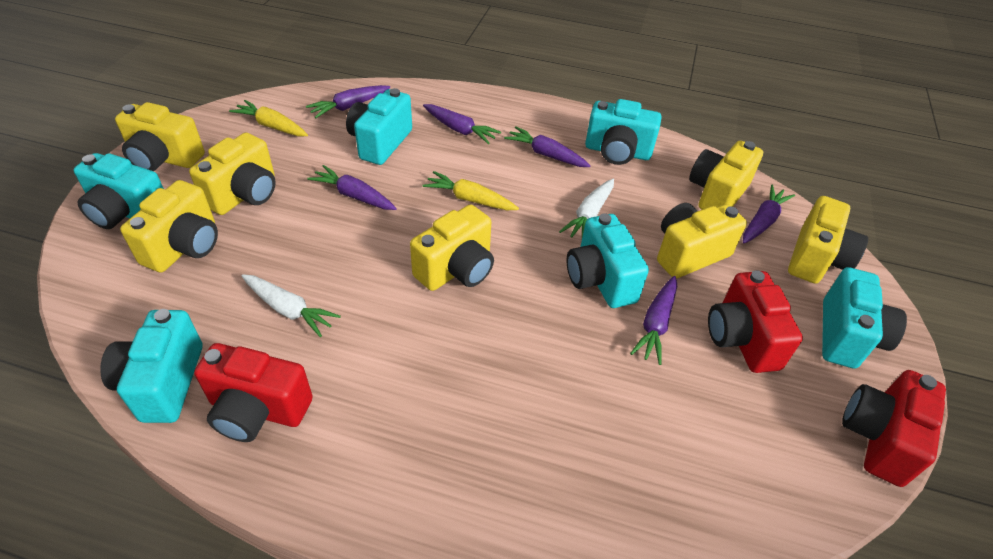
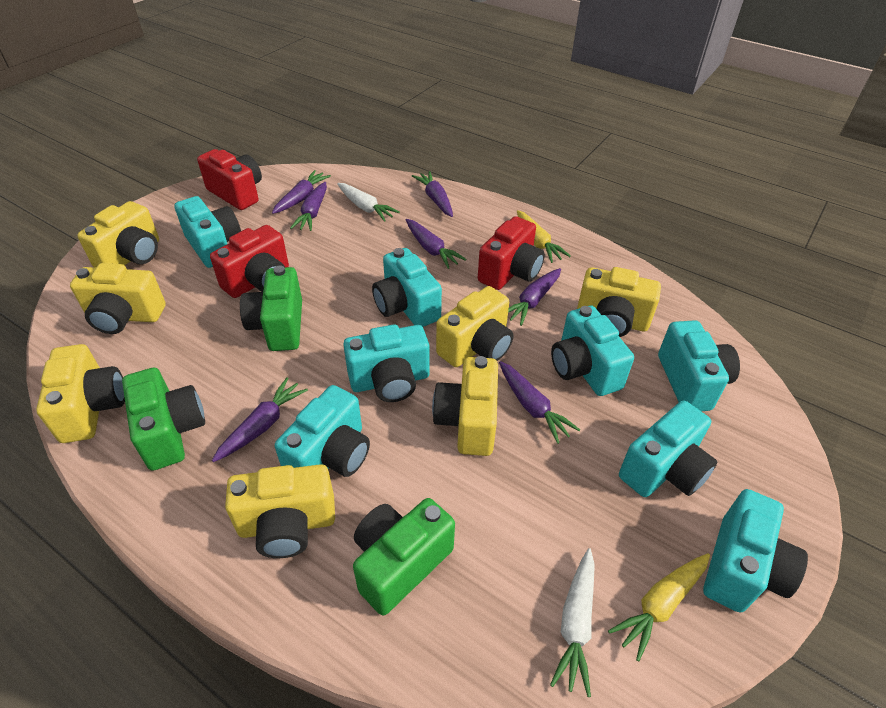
green camera: 0 -> 3
purple carrot: 6 -> 7
turquoise camera: 6 -> 8

